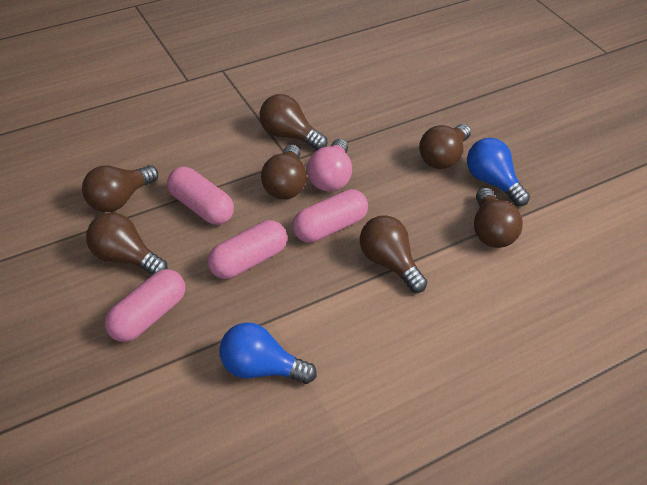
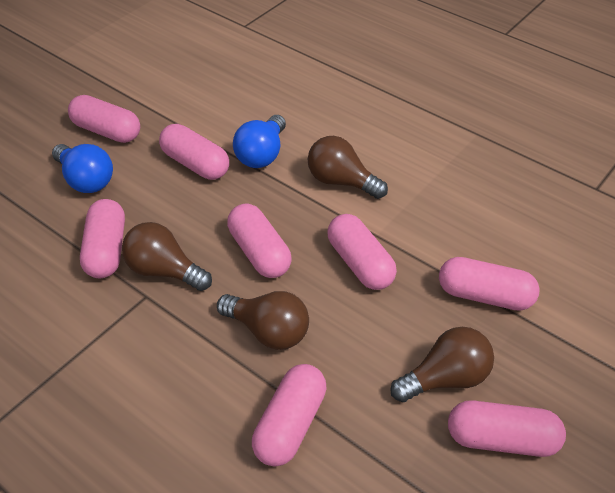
brown light bulb: 7 -> 4
pink capsule: 4 -> 8
pink light bulb: 1 -> 0

